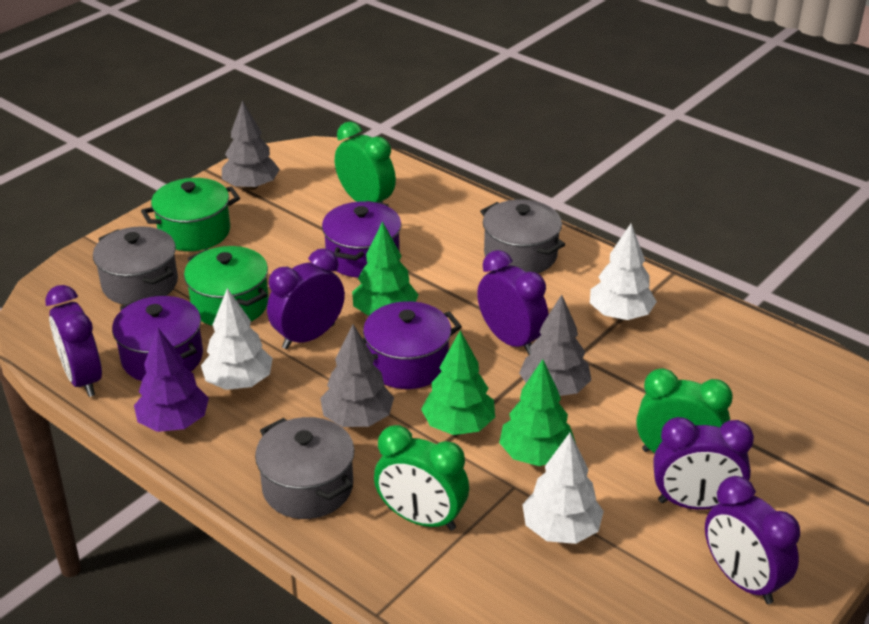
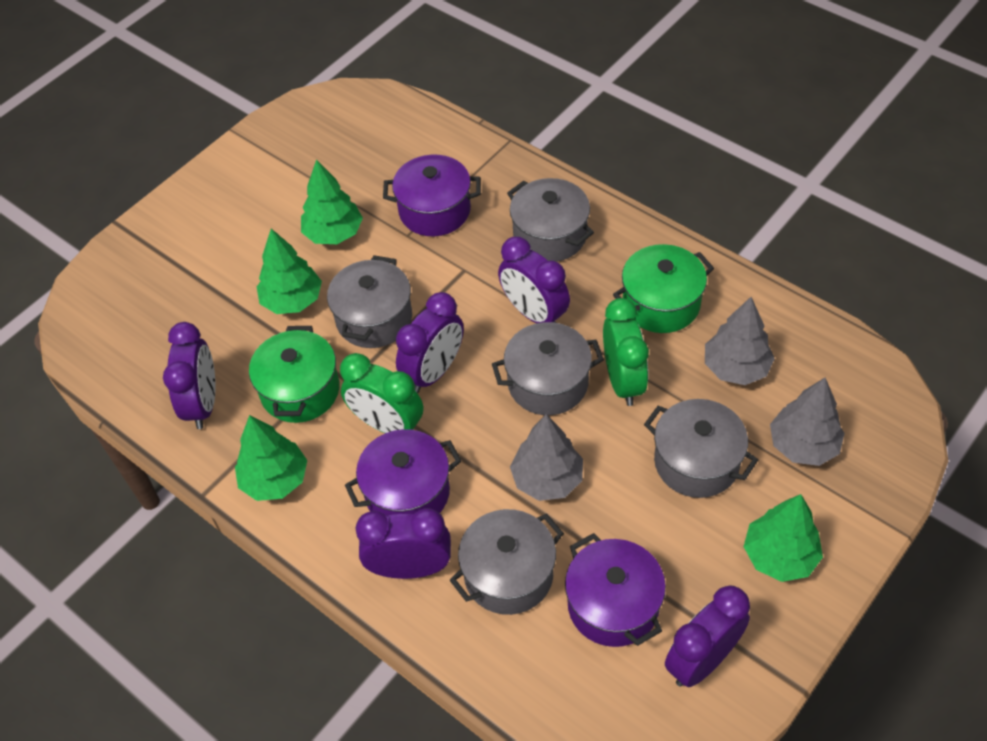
green clock: 3 -> 2
green tree: 3 -> 4
grey pot: 3 -> 5
purple tree: 1 -> 0
white tree: 3 -> 0

